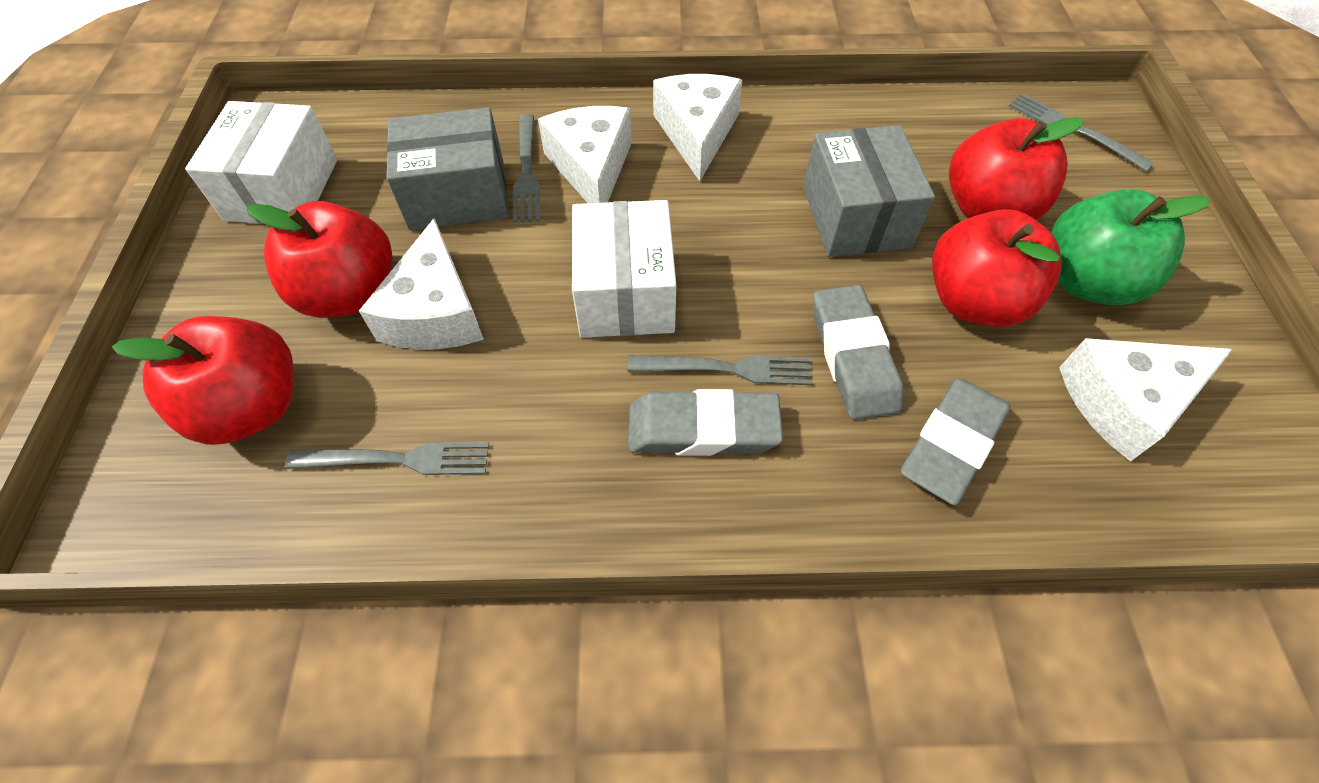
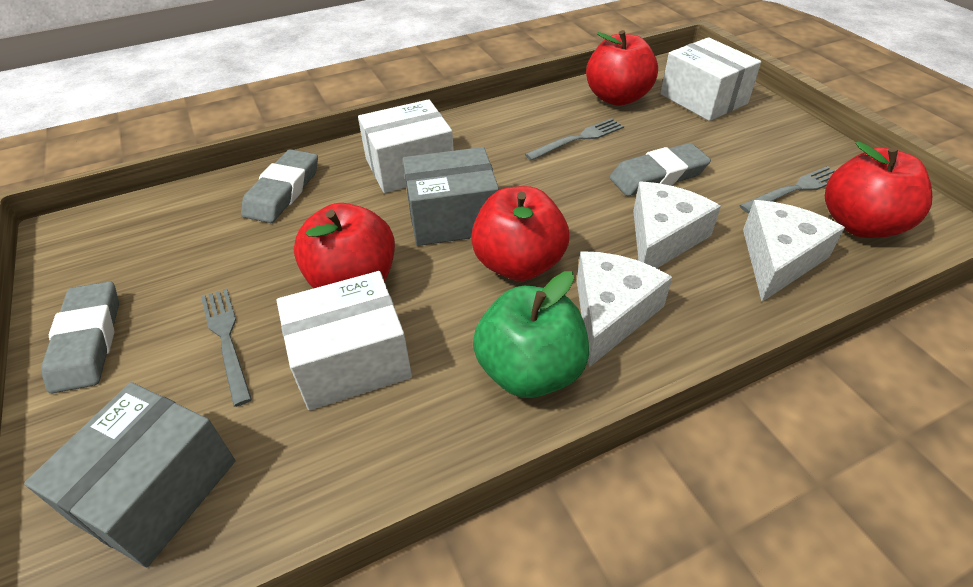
grey fork: 4 -> 3
white box: 2 -> 3
white cheese: 4 -> 3

